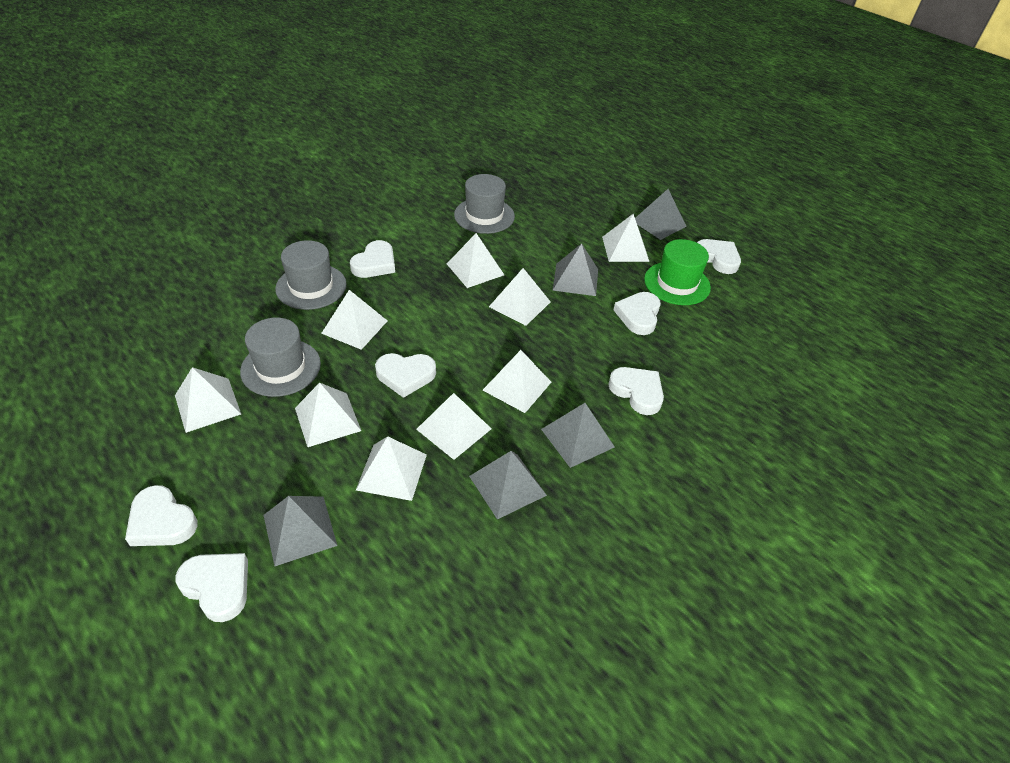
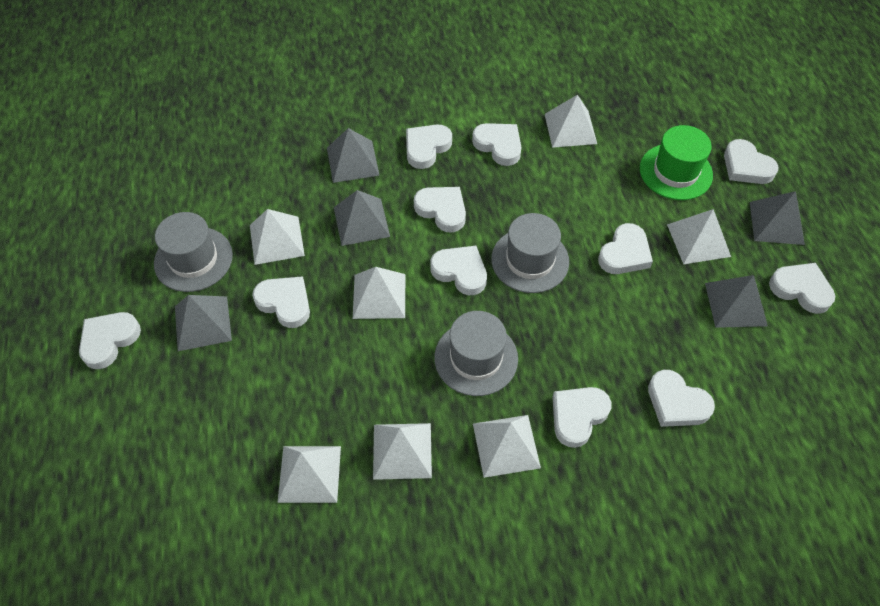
white heart: 7 -> 11
white pyramid: 9 -> 7

